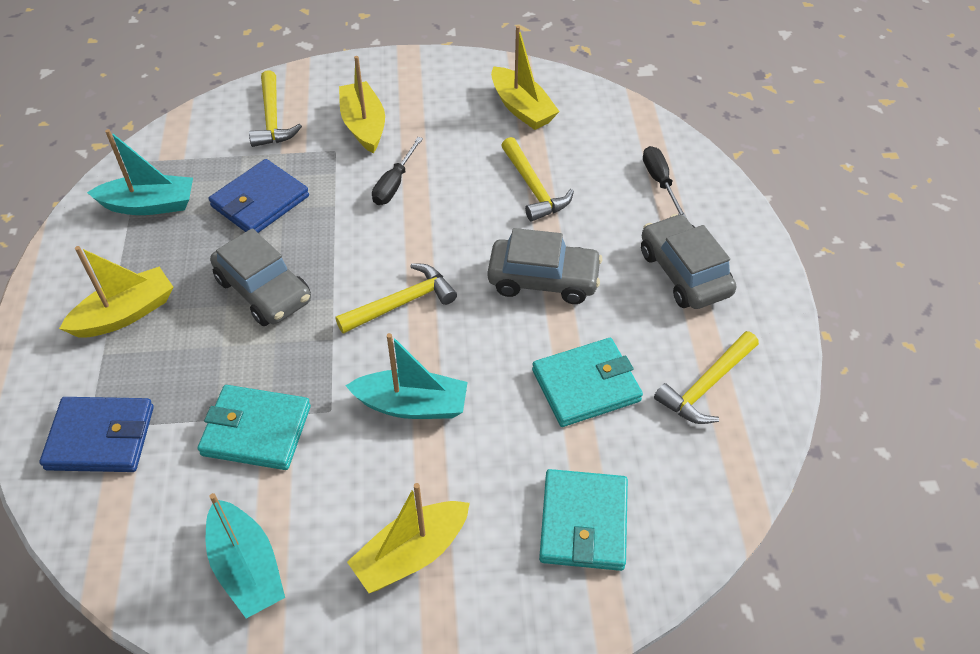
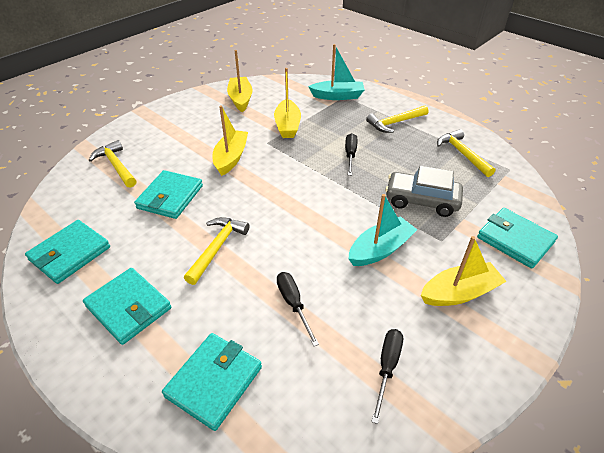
black screwdriver: 2 -> 3
blue wallet: 2 -> 0
grey car: 3 -> 1
turquoise boat: 3 -> 2
turquoise wallet: 3 -> 5

